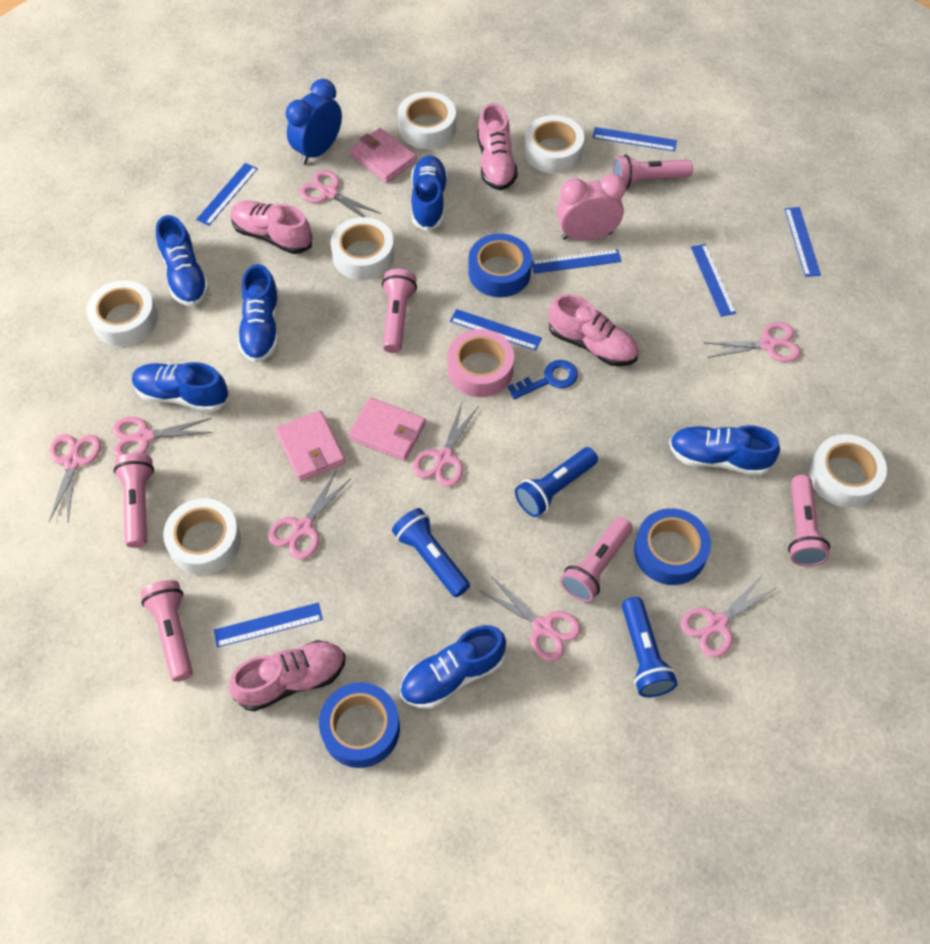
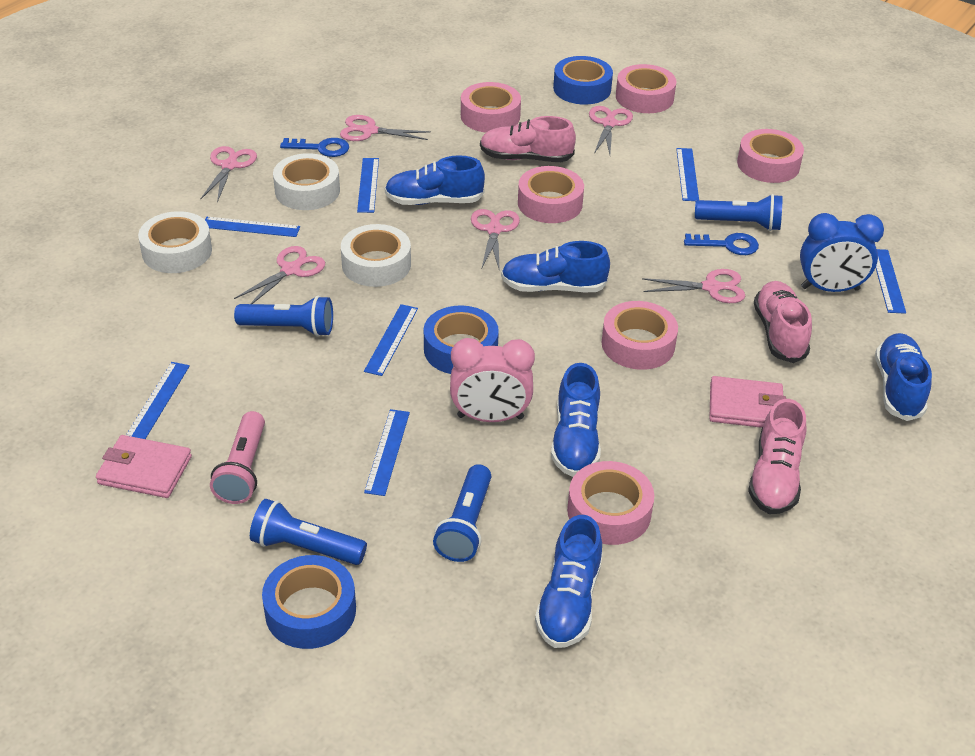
blue flashlight: 3 -> 4
blue key: 1 -> 2
blue shoe: 6 -> 5
pink flashlight: 6 -> 1
pink scissors: 8 -> 6
pink shoe: 4 -> 3
pink tape: 1 -> 6
pink wallet: 3 -> 2
white tape: 6 -> 3

